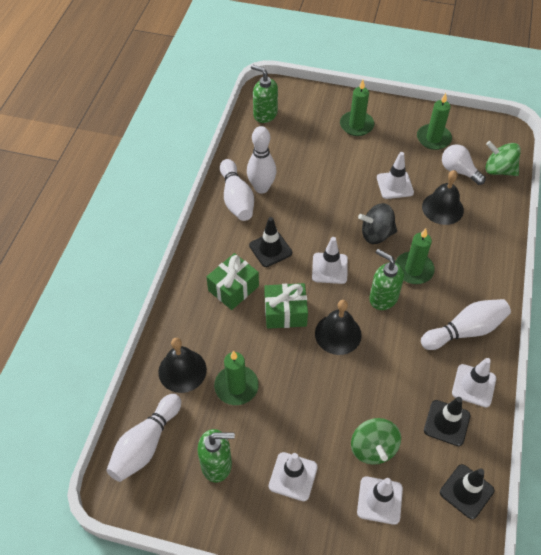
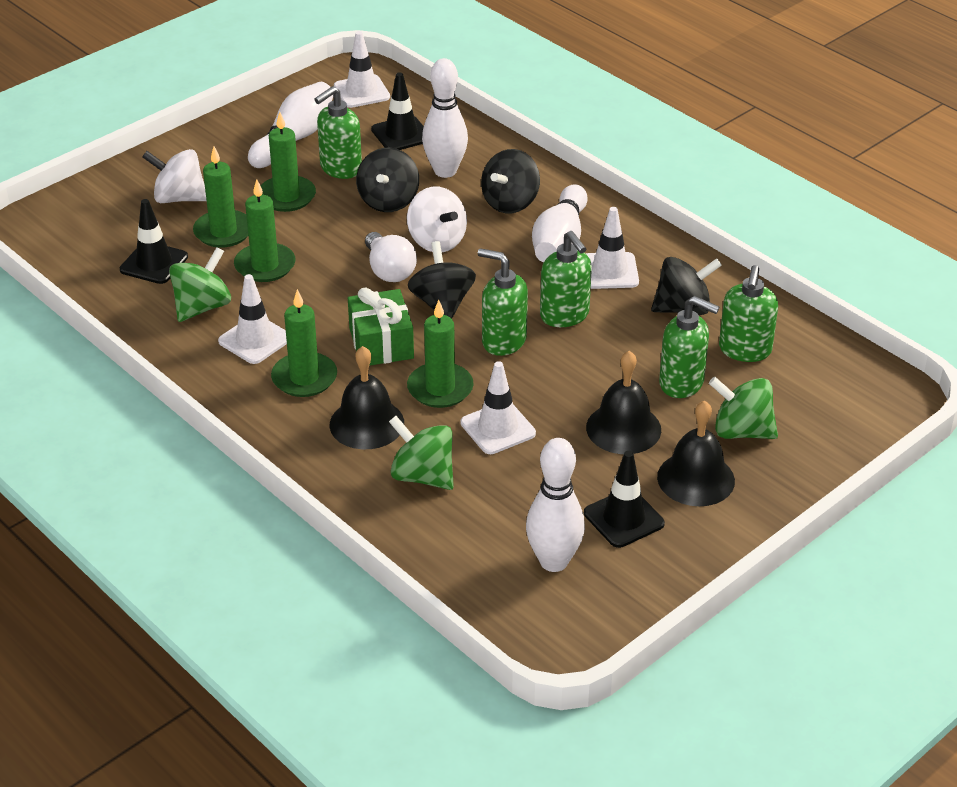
black spinning top: 1 -> 4
green candle: 4 -> 5
green gift: 2 -> 1
green soap dispenser: 3 -> 5
green spinning top: 2 -> 3
white spinning top: 0 -> 2
white traffic cone: 5 -> 4

